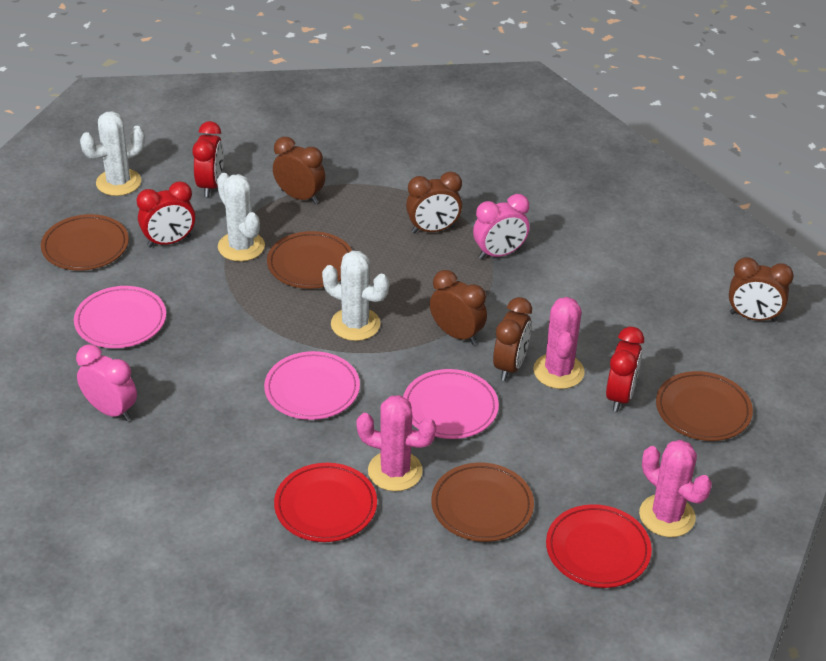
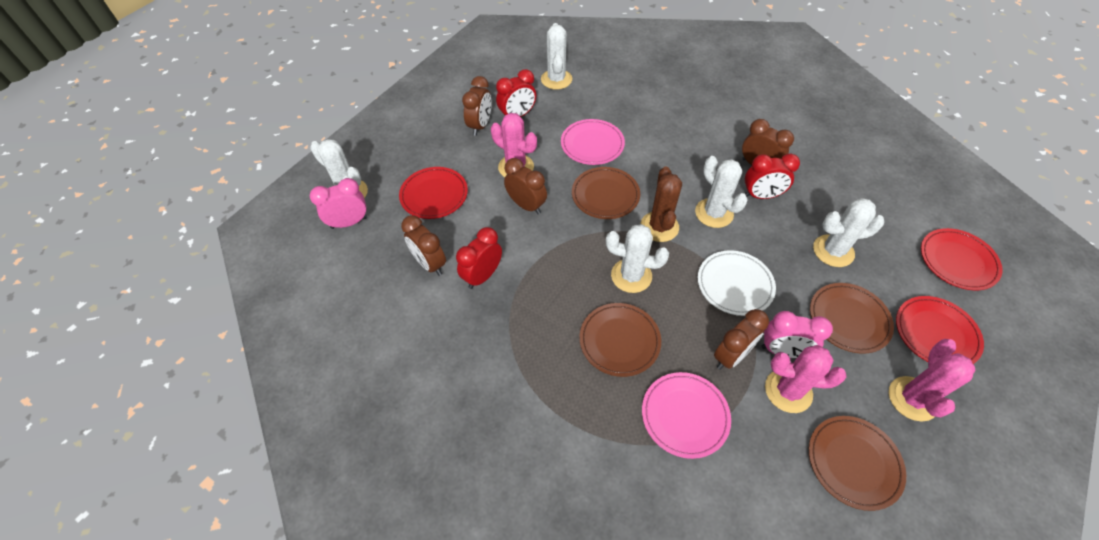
brown cactus: 0 -> 1
pink plate: 3 -> 2
red plate: 2 -> 3
white cactus: 3 -> 5
white plate: 0 -> 1

